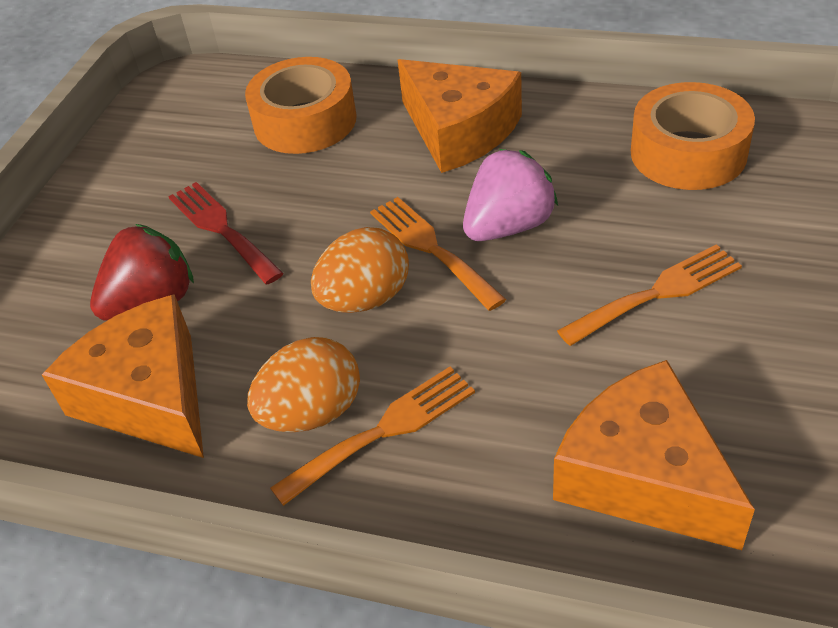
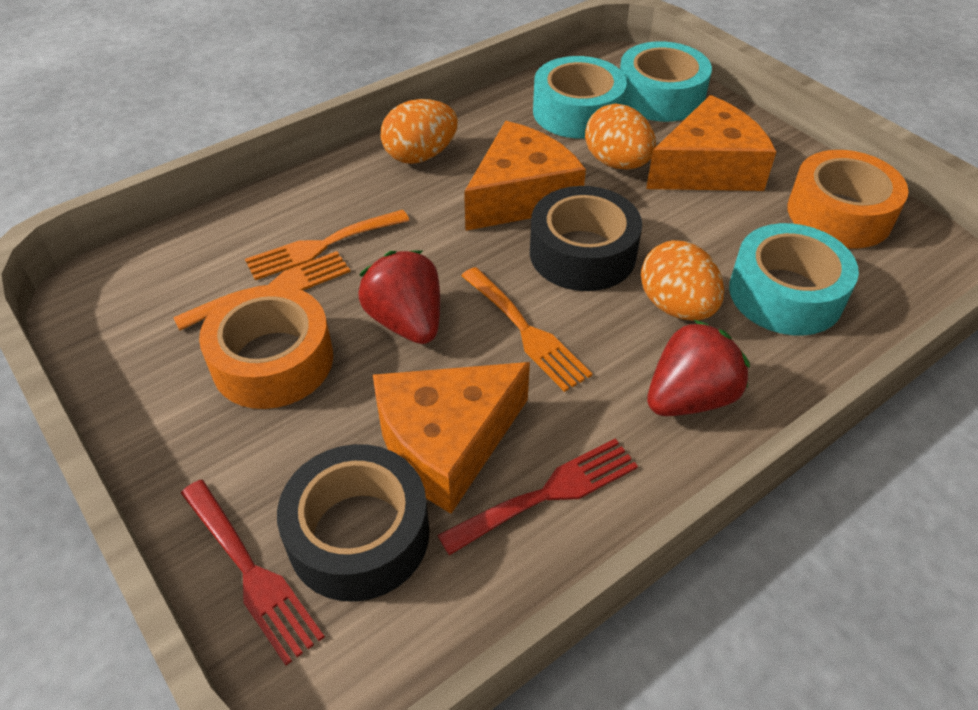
black tape: 0 -> 2
orange egg: 2 -> 3
pink strawberry: 1 -> 0
red fork: 1 -> 2
red strawberry: 1 -> 2
turquoise tape: 0 -> 3

